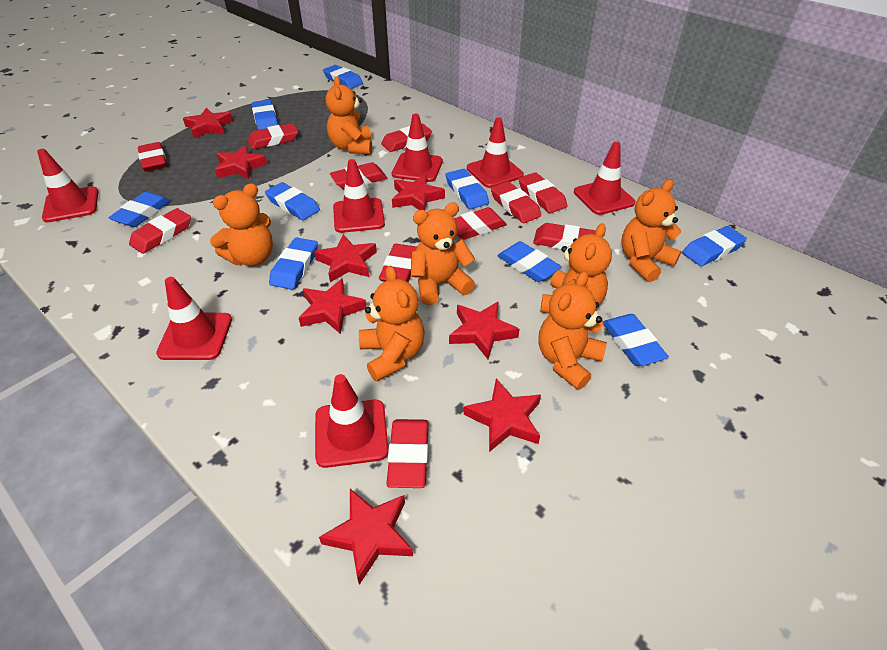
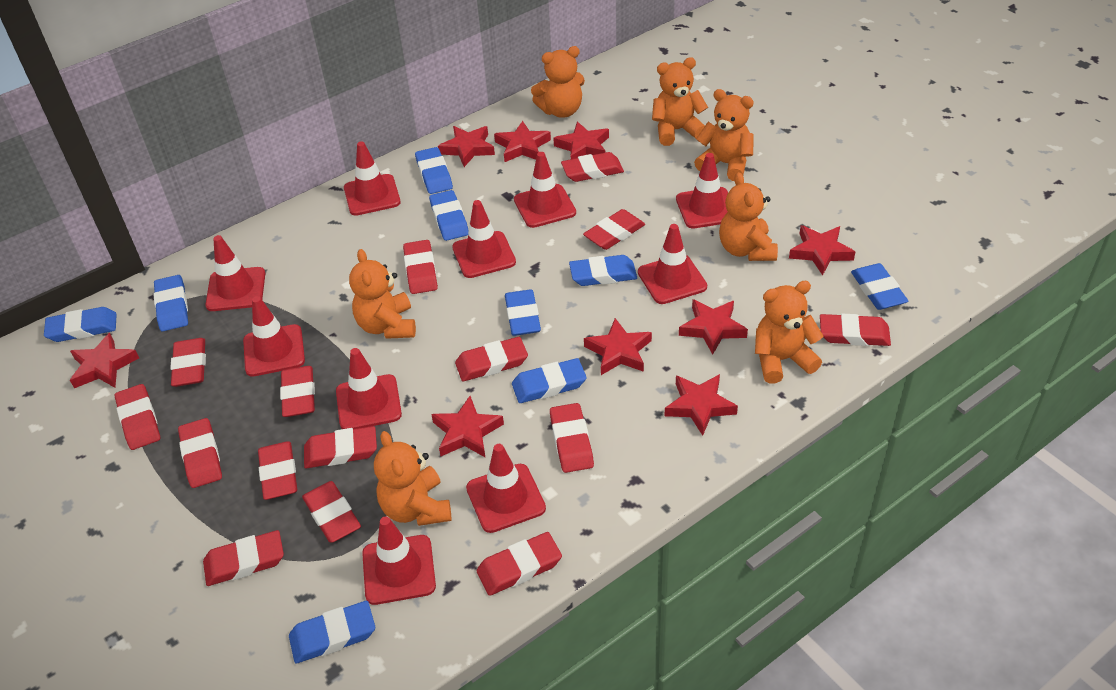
red eraser: 11 -> 15
red star: 8 -> 9
red traffic cone: 7 -> 10

